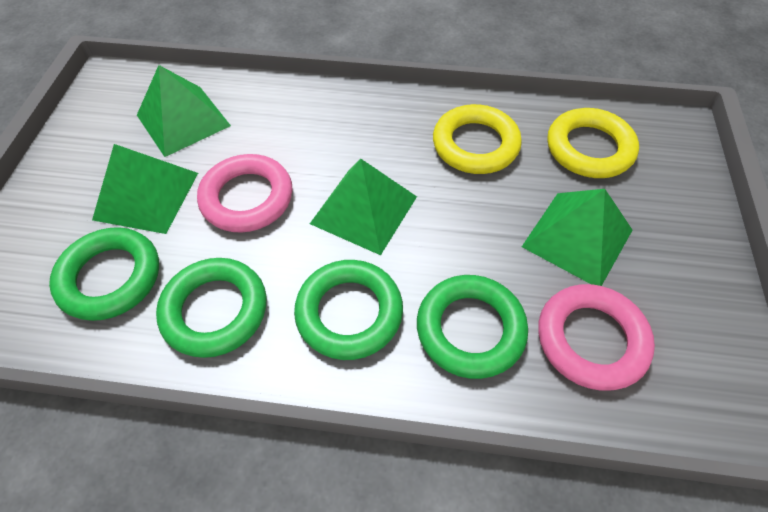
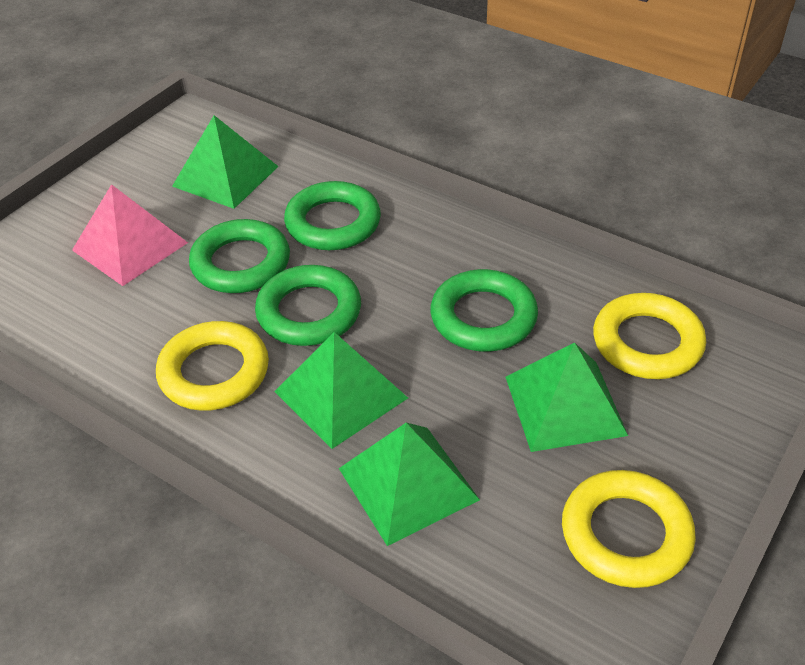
pink pyramid: 0 -> 1
pink ring: 2 -> 0
yellow ring: 2 -> 3

